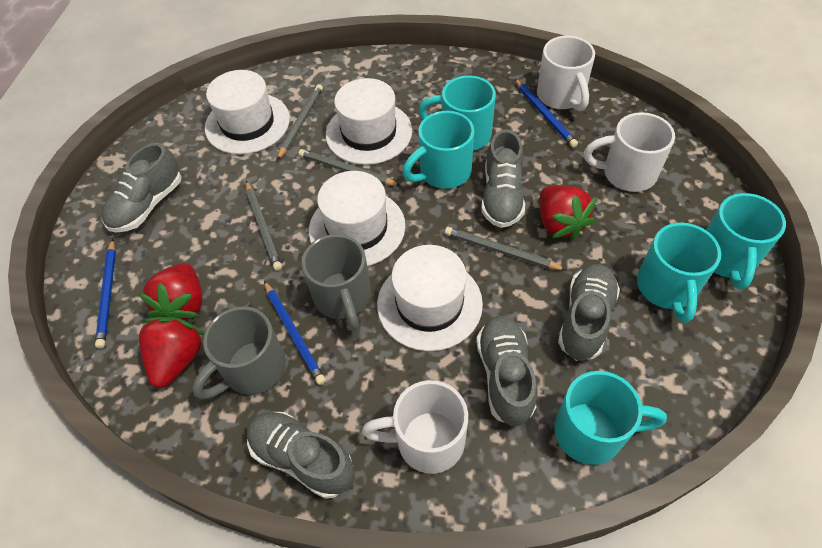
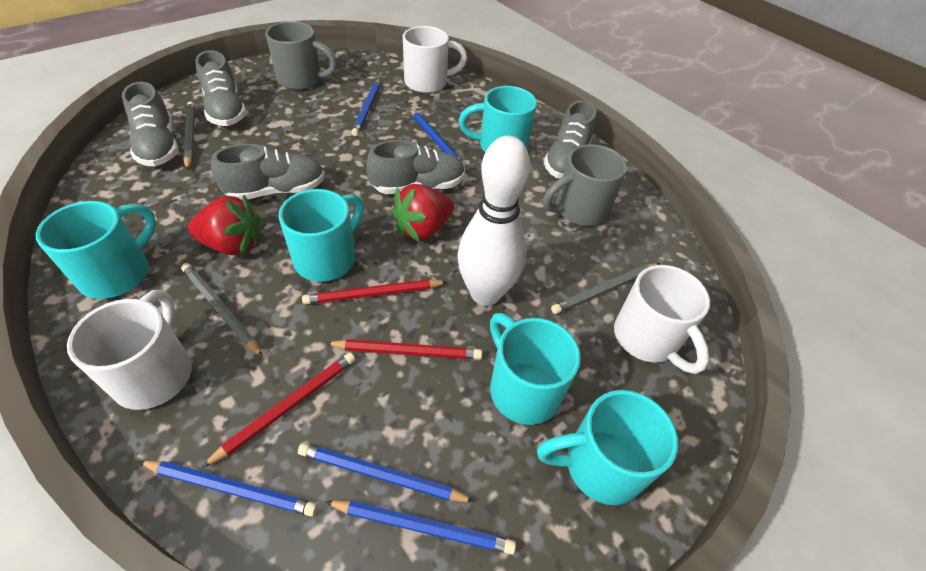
blue pencil: 3 -> 5
grey pencil: 4 -> 3
red pencil: 0 -> 3
red strawberry: 3 -> 2
white bowling pin: 0 -> 1
white hat: 4 -> 0

